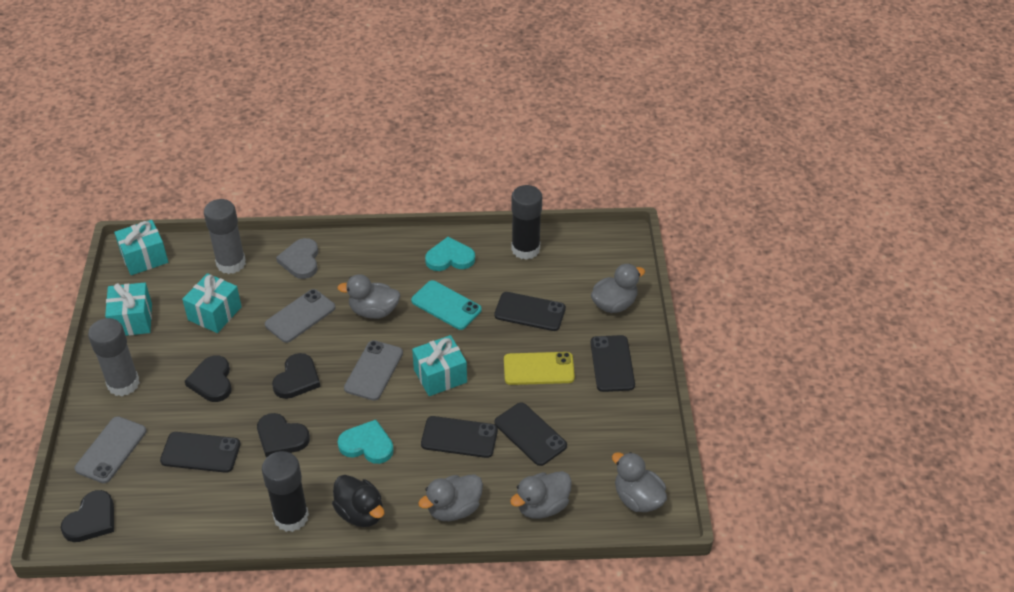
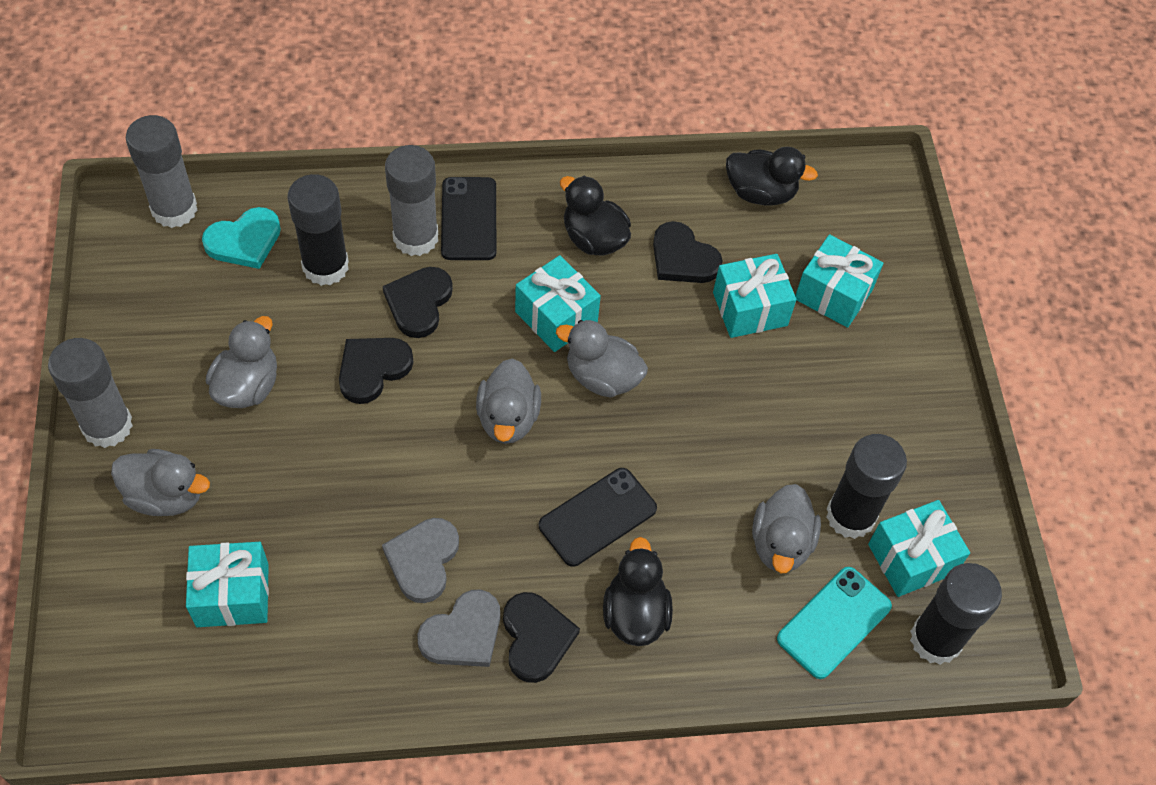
black duck: 1 -> 3
black glue stick: 2 -> 3
black phone: 5 -> 2
grey glue stick: 2 -> 3
grey heart: 1 -> 2
grey phone: 3 -> 0
turquoise gift: 4 -> 5
turquoise heart: 2 -> 1
yellow phone: 1 -> 0

